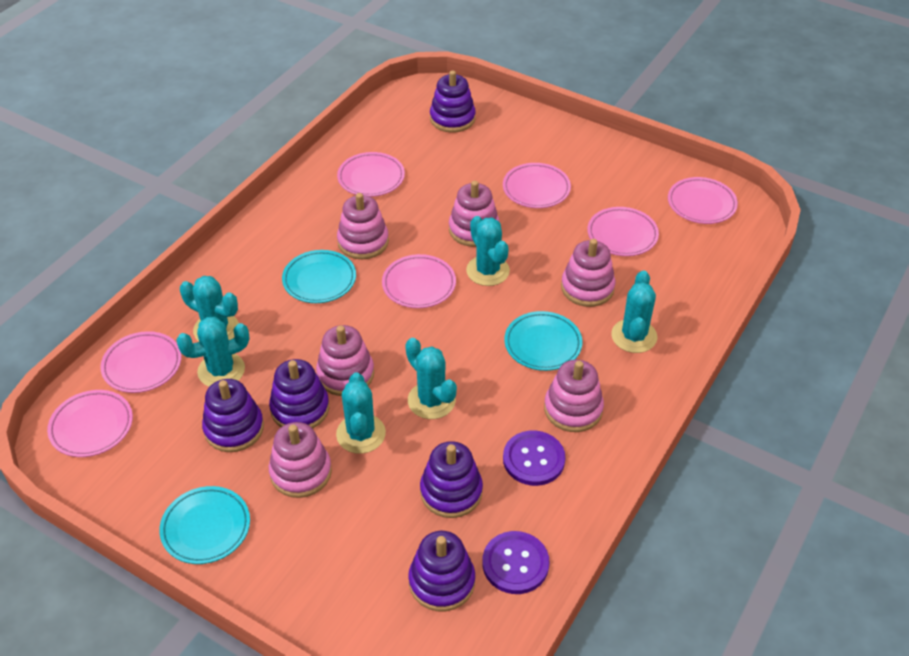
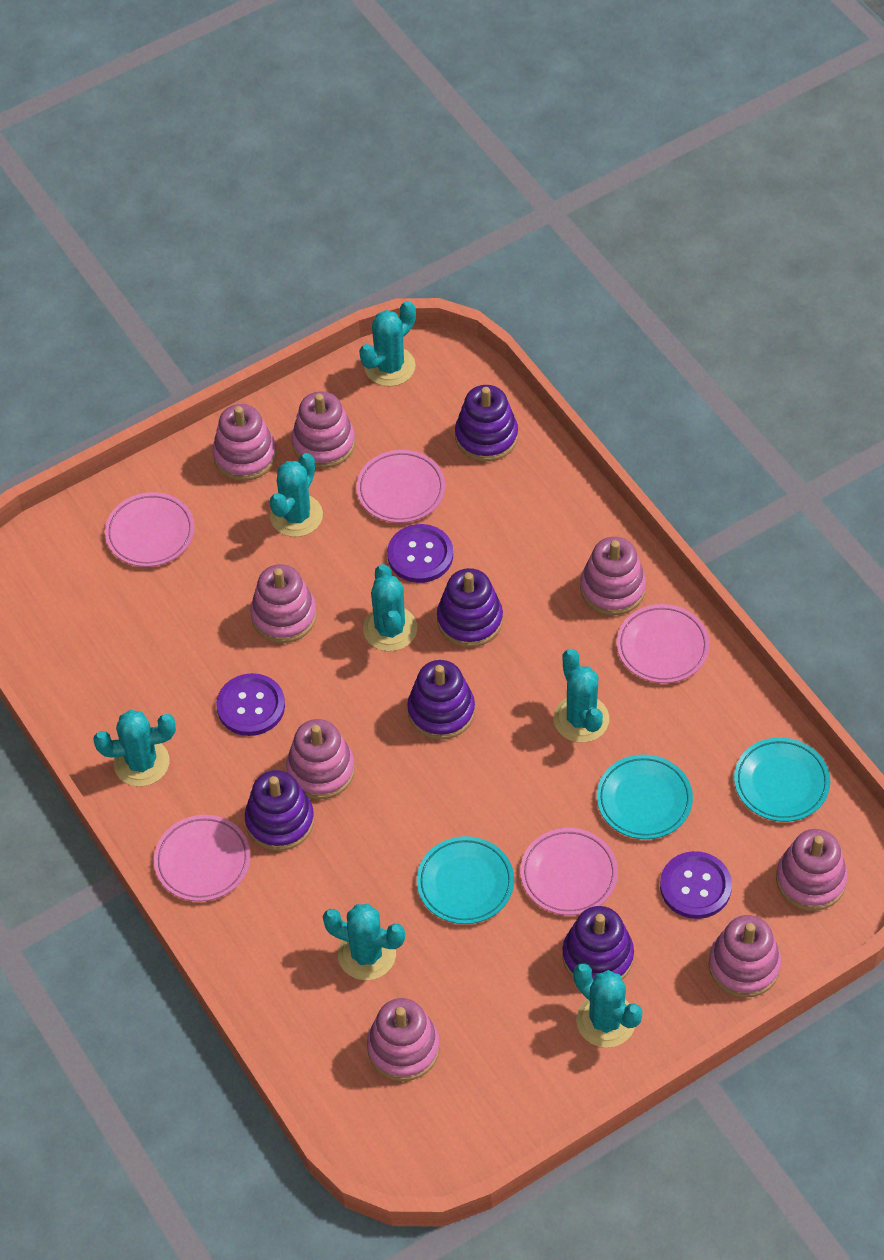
pink plate: 7 -> 5
pink stacking toy: 6 -> 8
purple button: 2 -> 3
turquoise cactus: 6 -> 7

